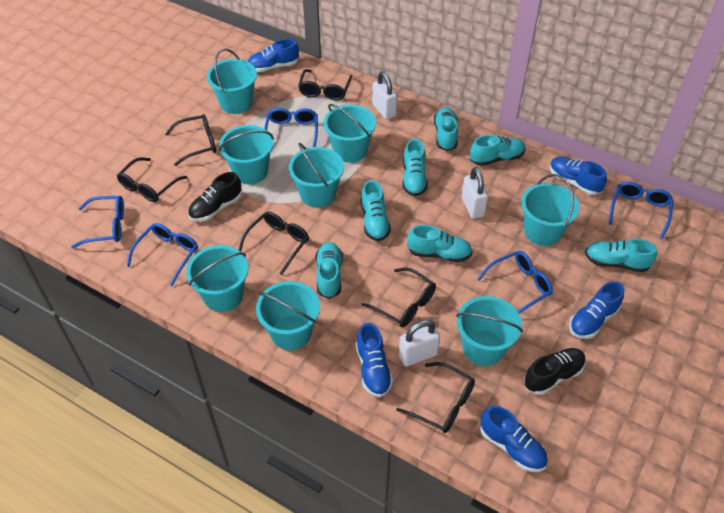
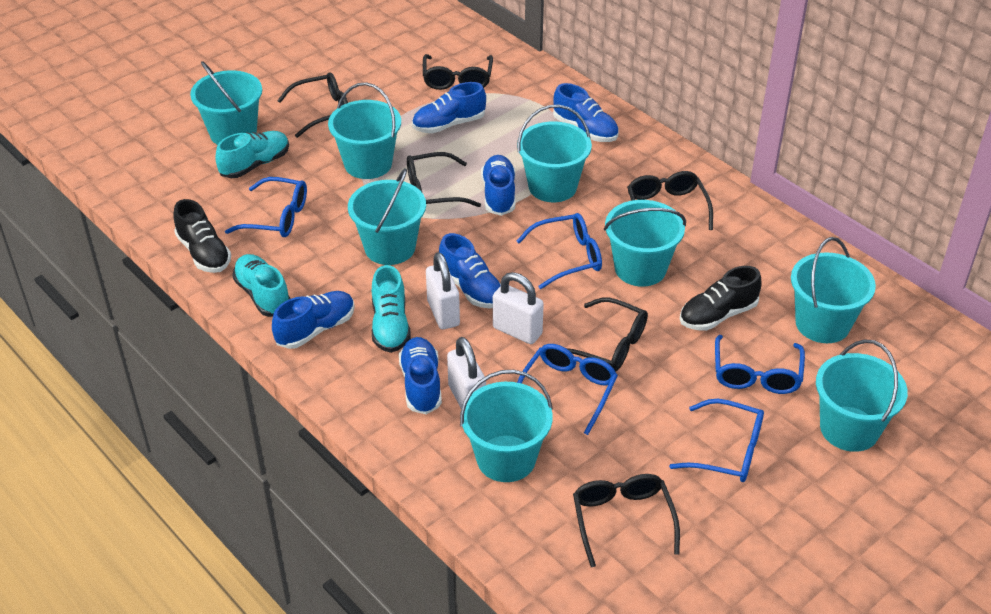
blue shoe: 5 -> 6
turquoise shoe: 7 -> 3

